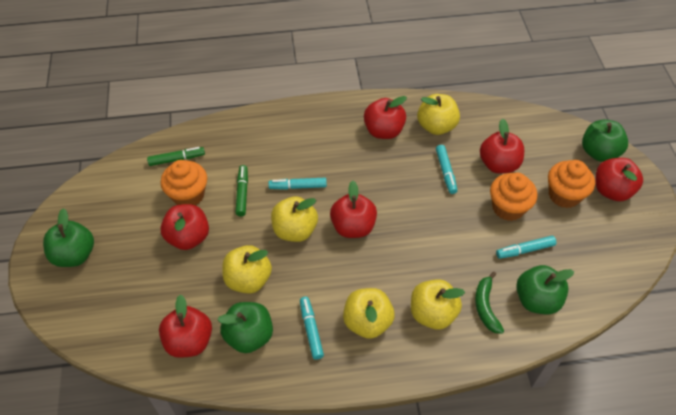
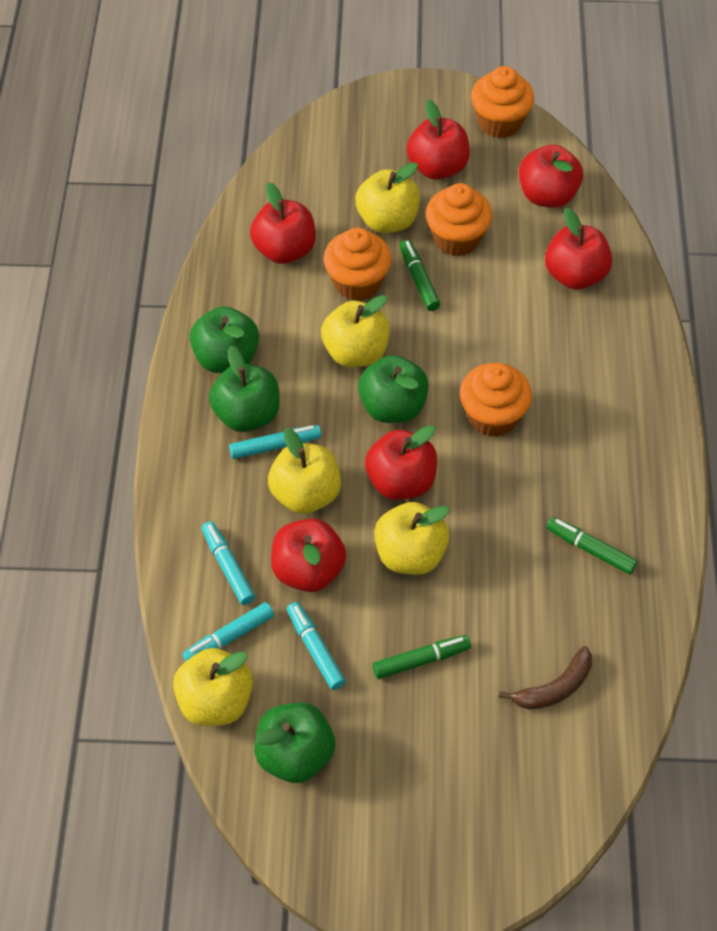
brown banana: 0 -> 1
green banana: 1 -> 0
green marker: 2 -> 3
orange cupcake: 3 -> 4

